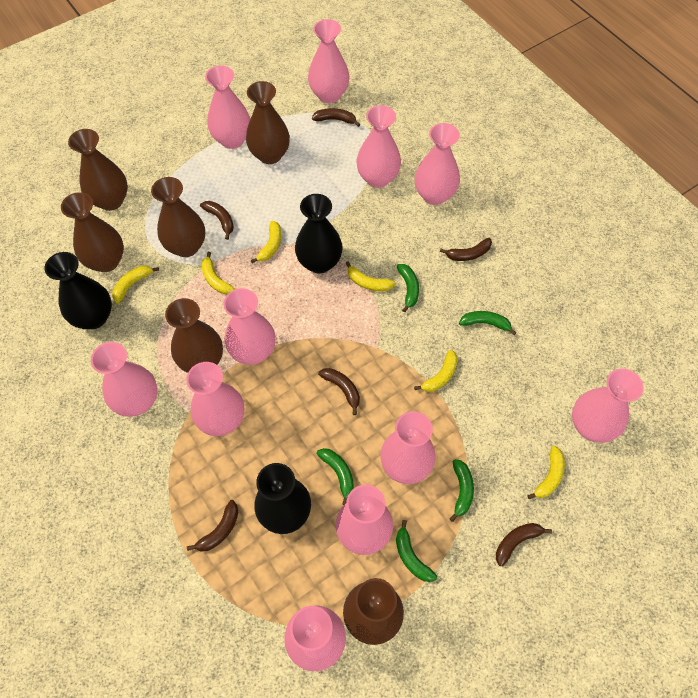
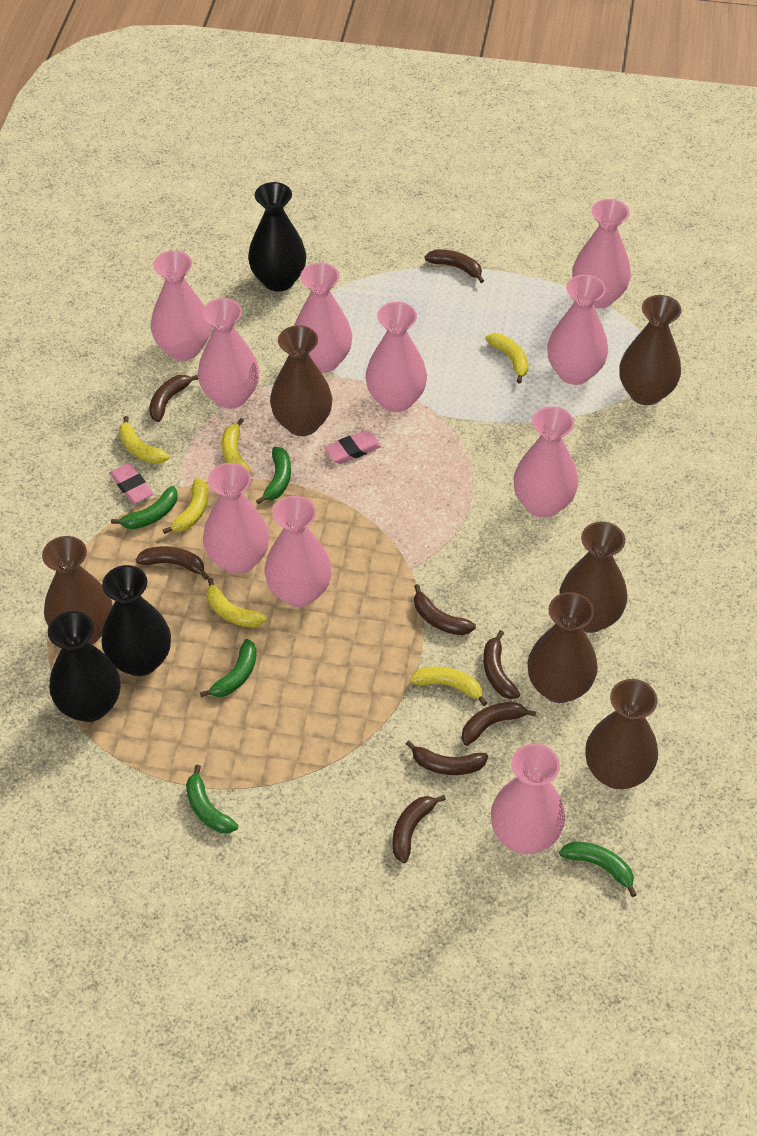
brown banana: 6 -> 8
pink eraser: 0 -> 2
pink vase: 11 -> 10

